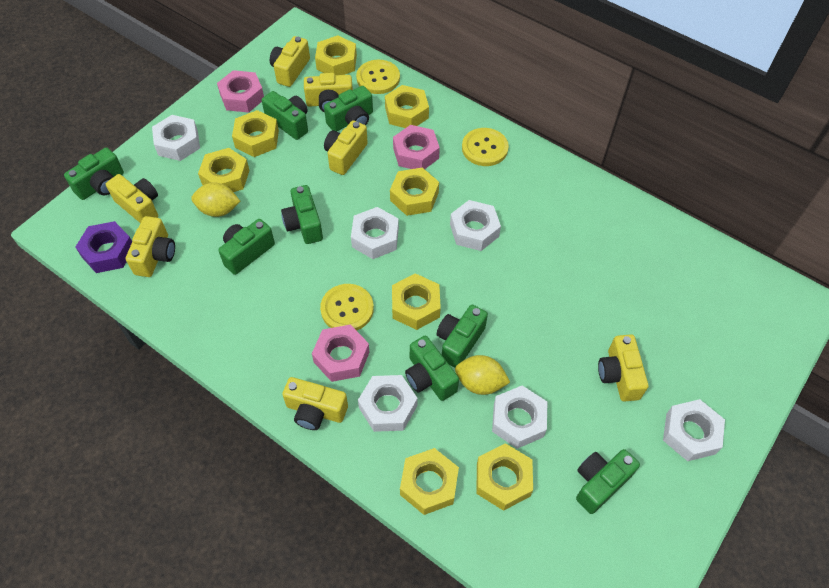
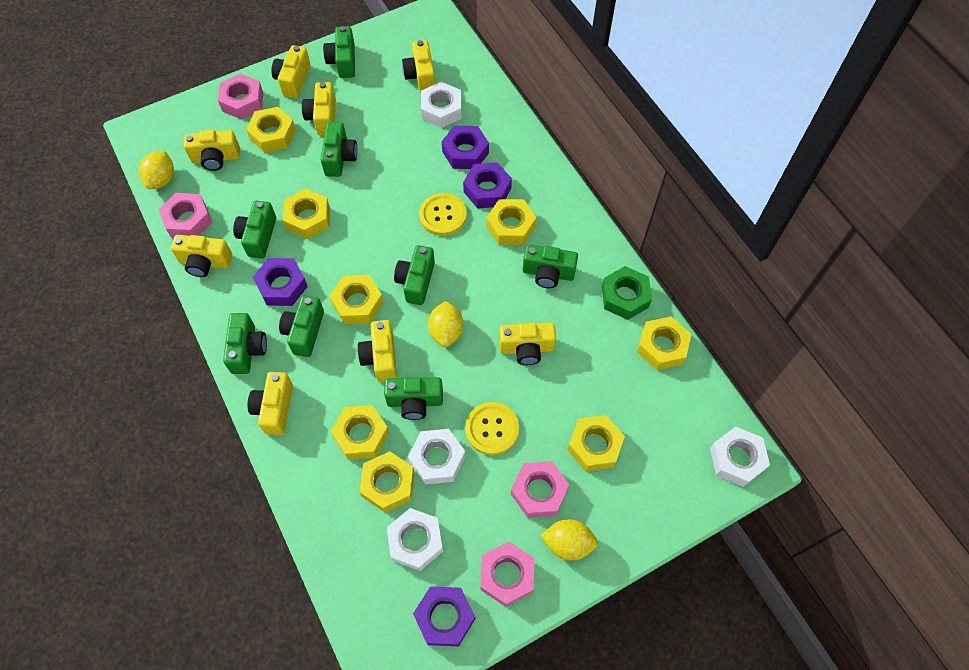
green nut: 0 -> 1
pink nut: 3 -> 4
purple nut: 1 -> 4
white nut: 6 -> 4
yellow button: 3 -> 2
yellow camera: 7 -> 8
yellow lemon: 2 -> 3

